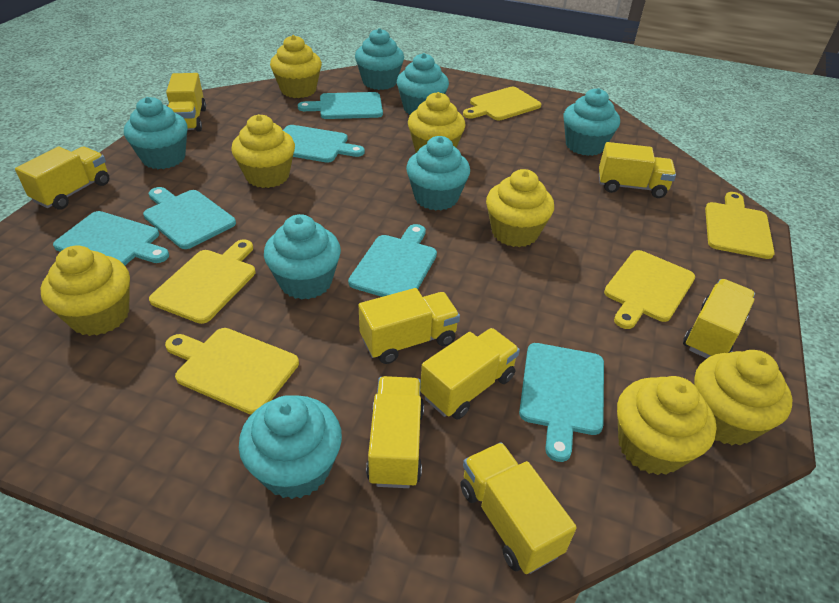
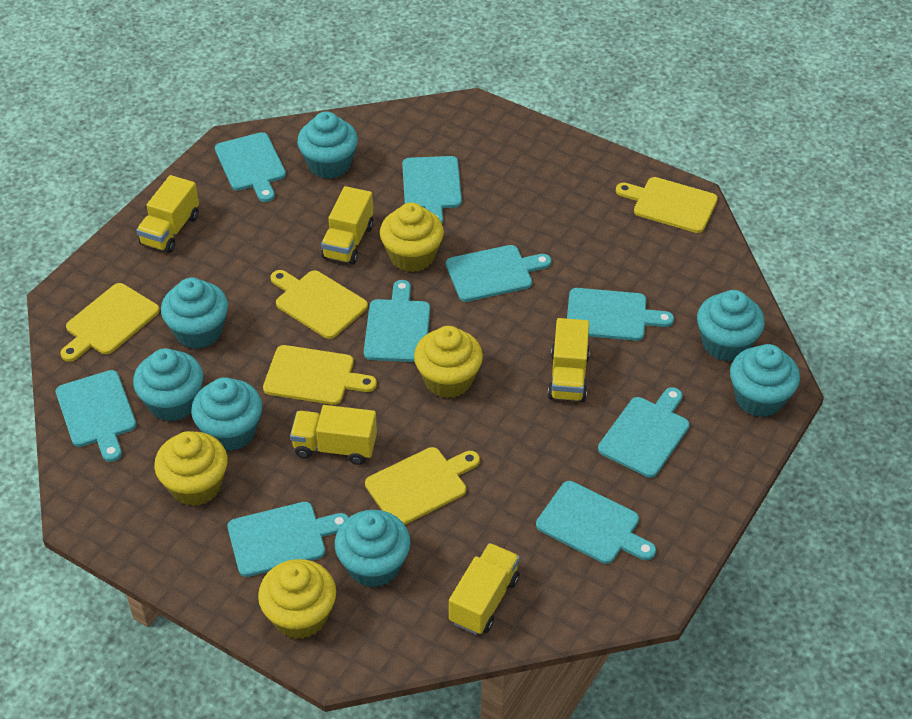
turquoise cutting board: 6 -> 9
yellow cupcake: 7 -> 4
yellow truck: 8 -> 5

